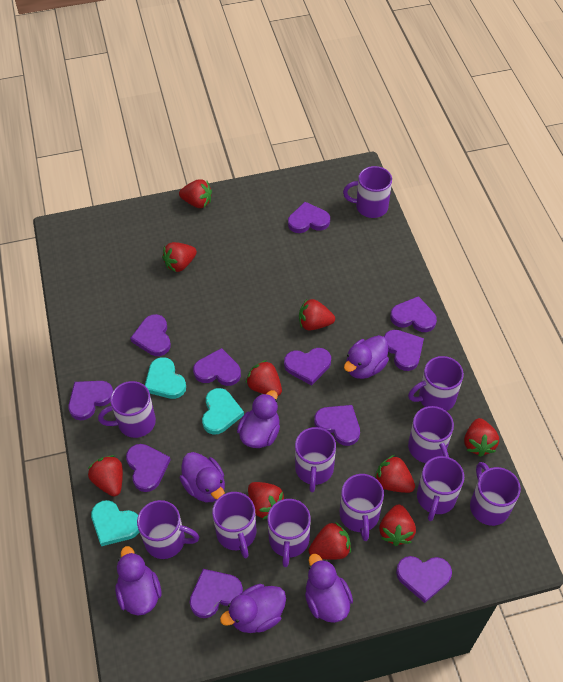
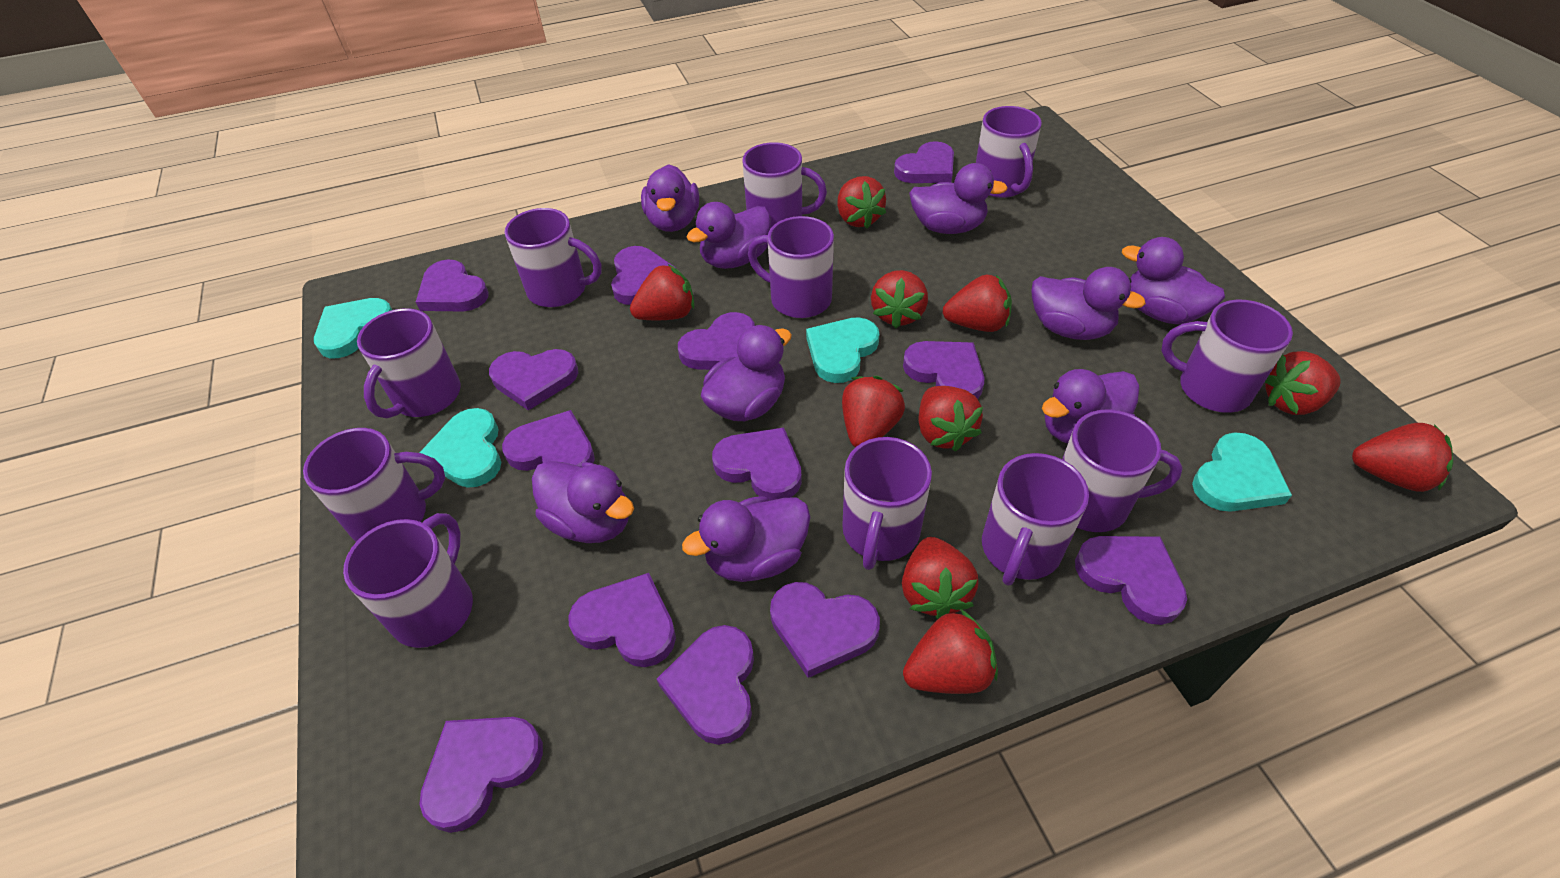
purple duck: 6 -> 9
purple heart: 11 -> 13
turquoise heart: 3 -> 4

